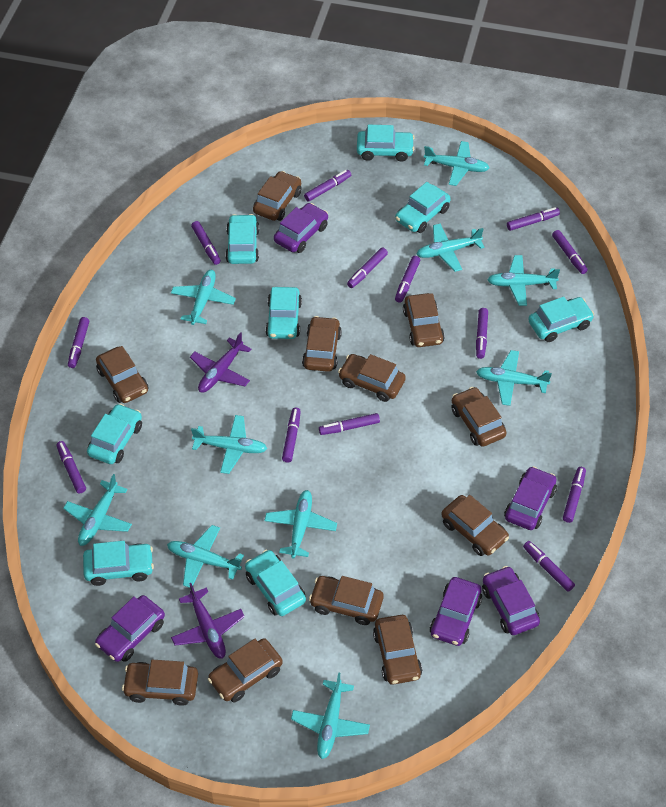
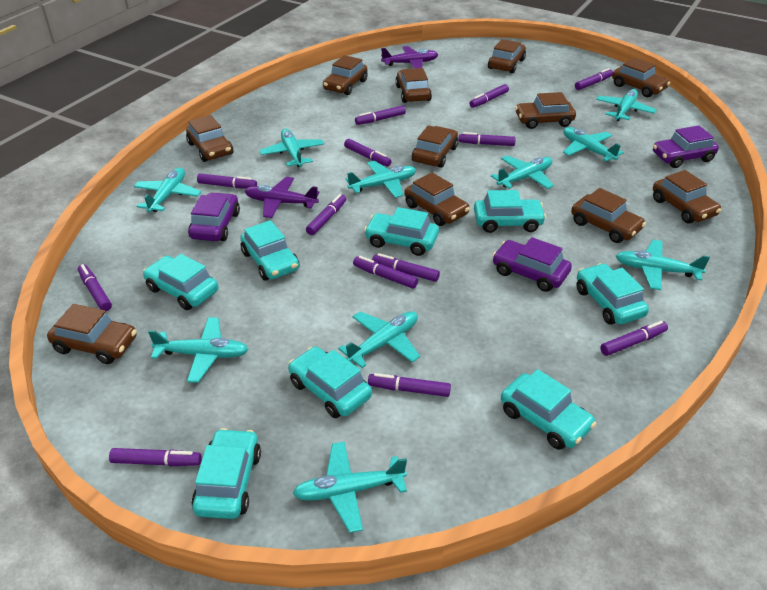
purple car: 5 -> 3

